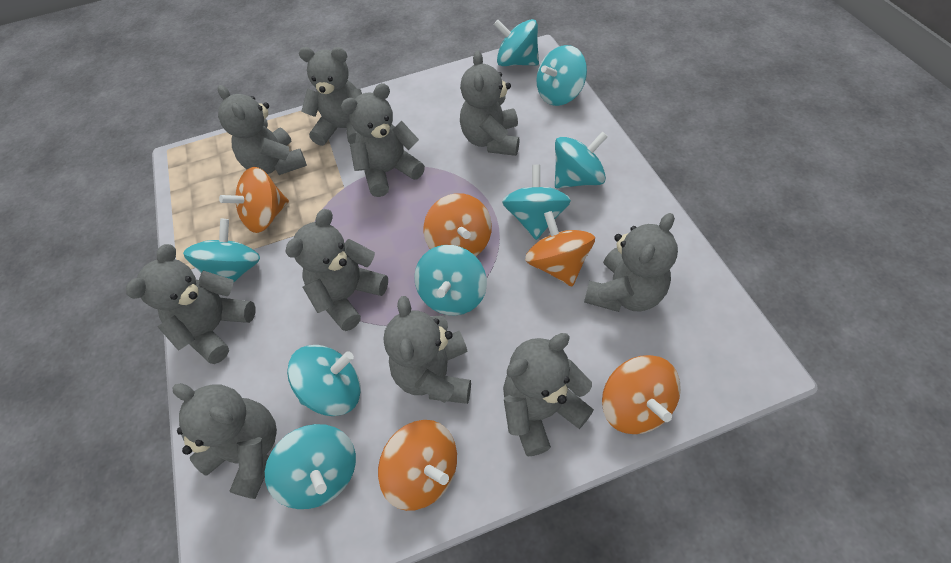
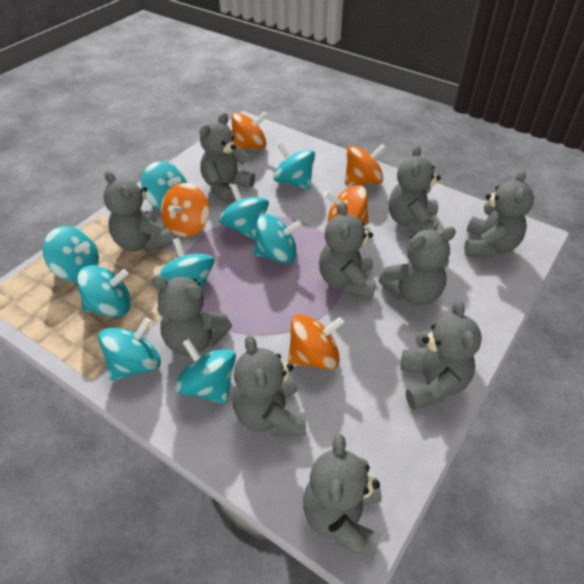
turquoise spinning top: 8 -> 9

